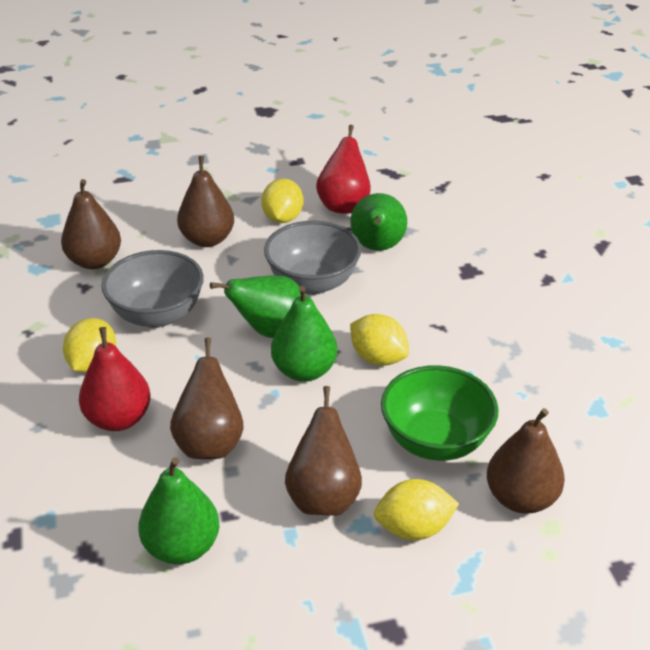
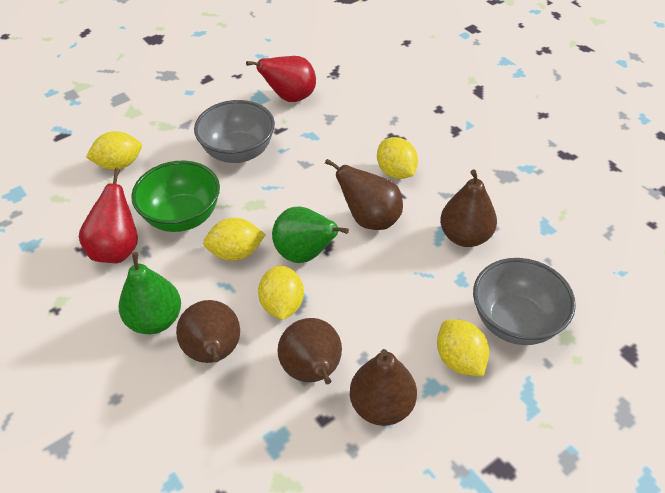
green pear: 4 -> 2
yellow lemon: 4 -> 5

